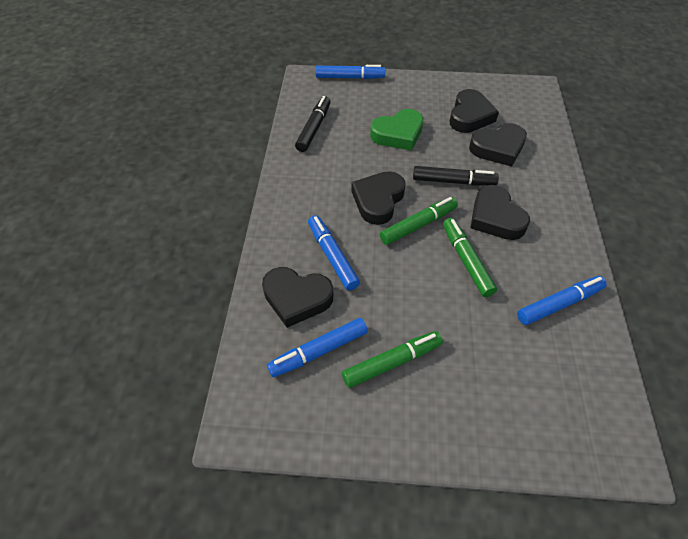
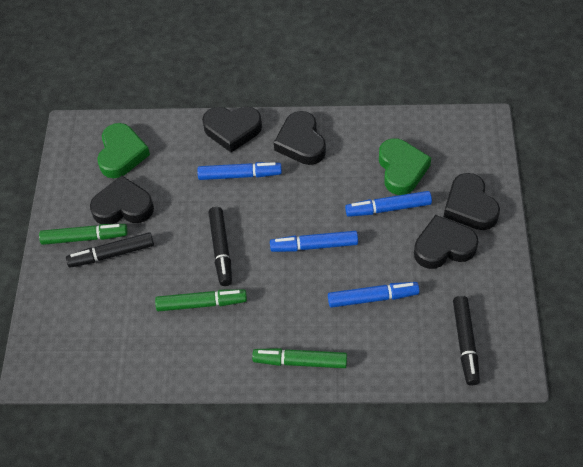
black marker: 2 -> 3
green heart: 1 -> 2

